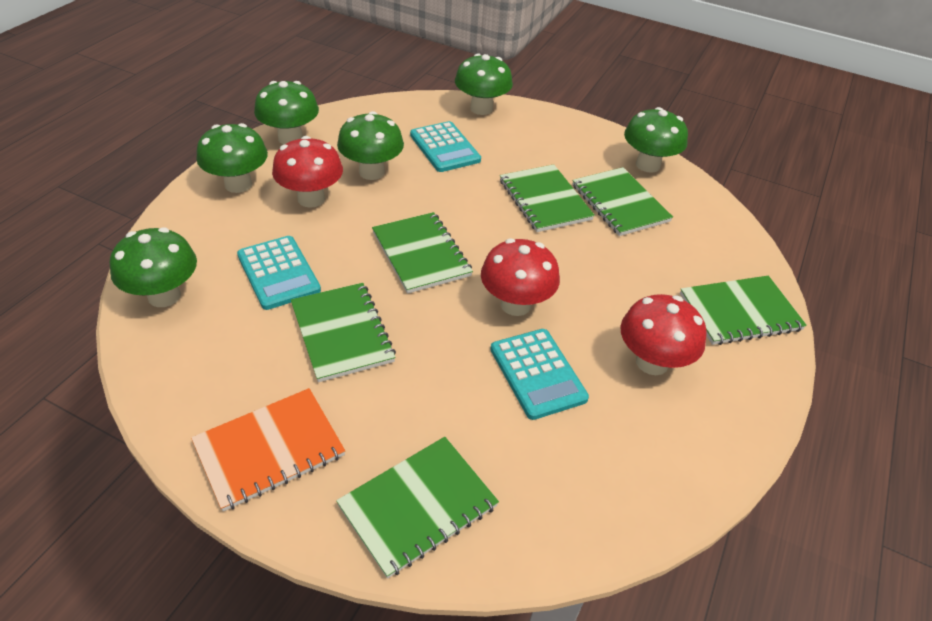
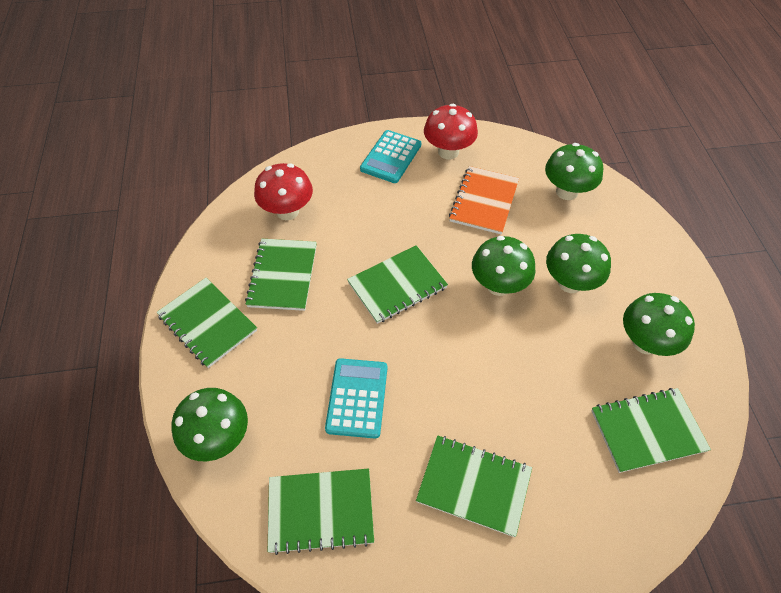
green mushroom: 6 -> 5
red mushroom: 3 -> 2
turquoise calculator: 3 -> 2

